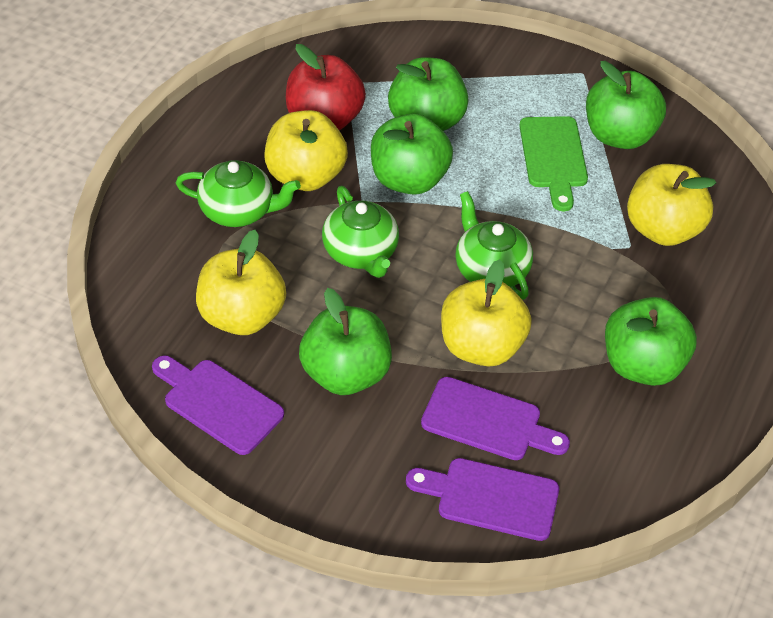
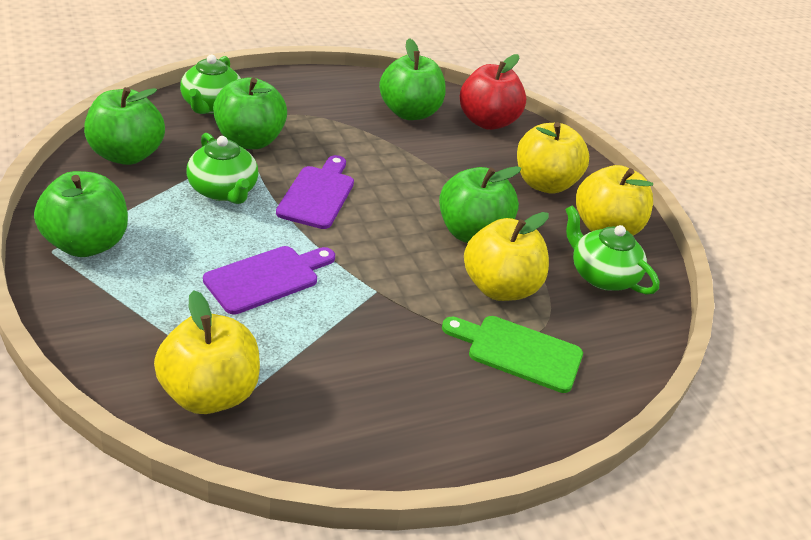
purple cutting board: 3 -> 2

